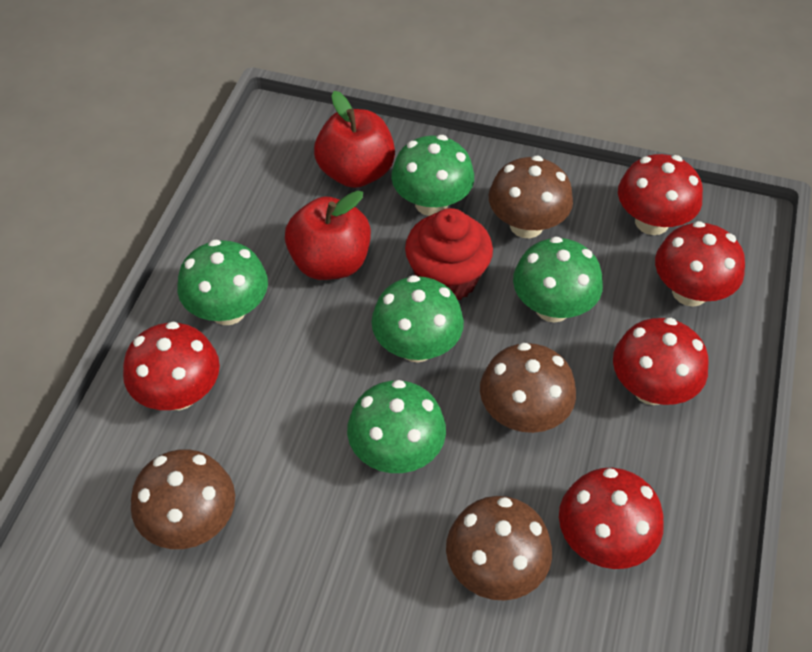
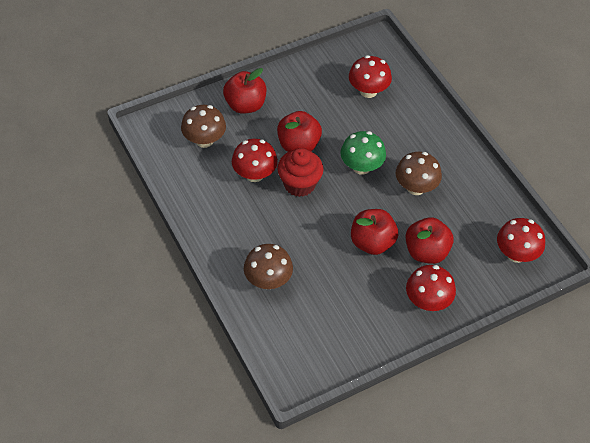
brown mushroom: 4 -> 3
green mushroom: 5 -> 1
red apple: 2 -> 4
red mushroom: 5 -> 4

